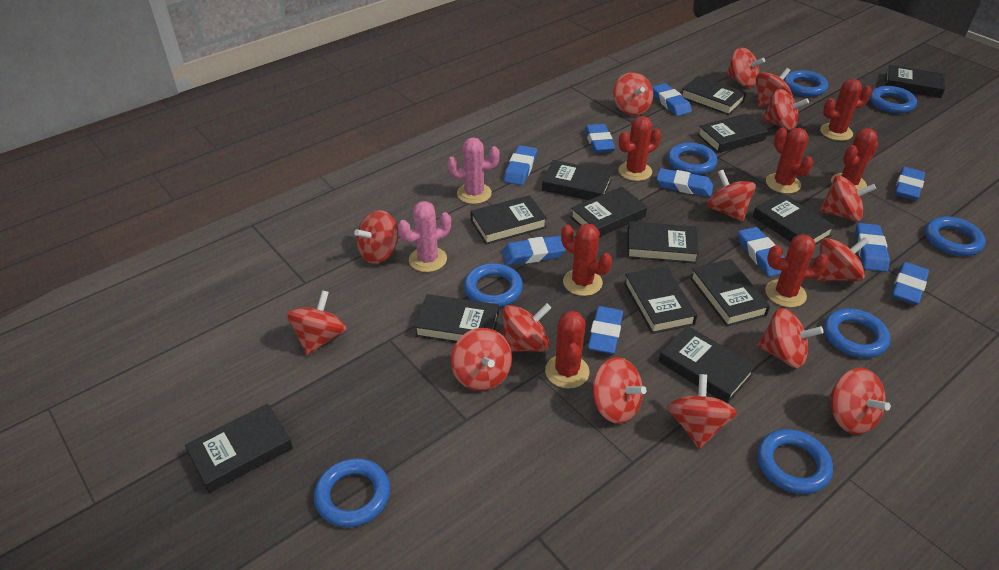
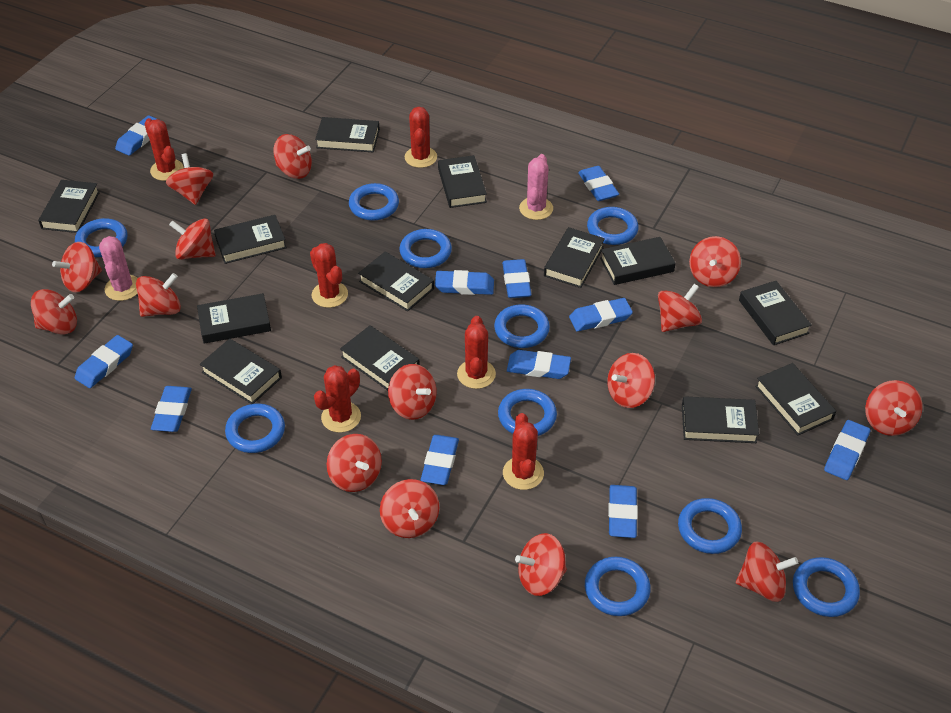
blue eraser: 10 -> 11
blue ring: 8 -> 10
red cactus: 7 -> 6

